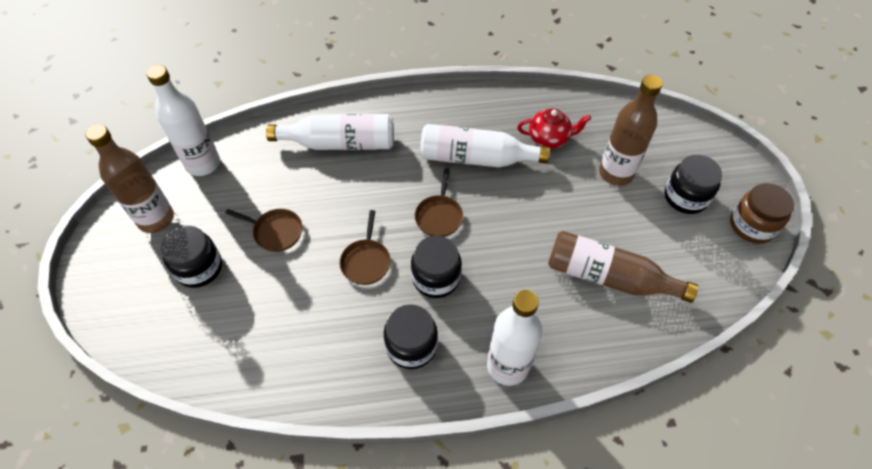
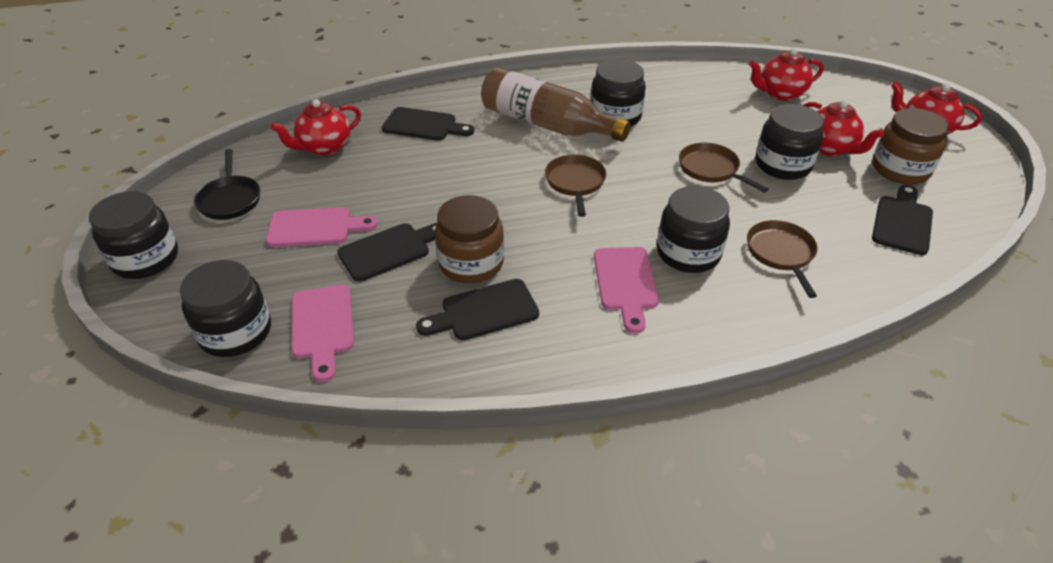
black cutting board: 0 -> 4
black jar: 4 -> 5
black pan: 0 -> 1
brown bottle: 3 -> 1
brown jar: 1 -> 2
pink cutting board: 0 -> 3
red teapot: 1 -> 4
white bottle: 4 -> 0

